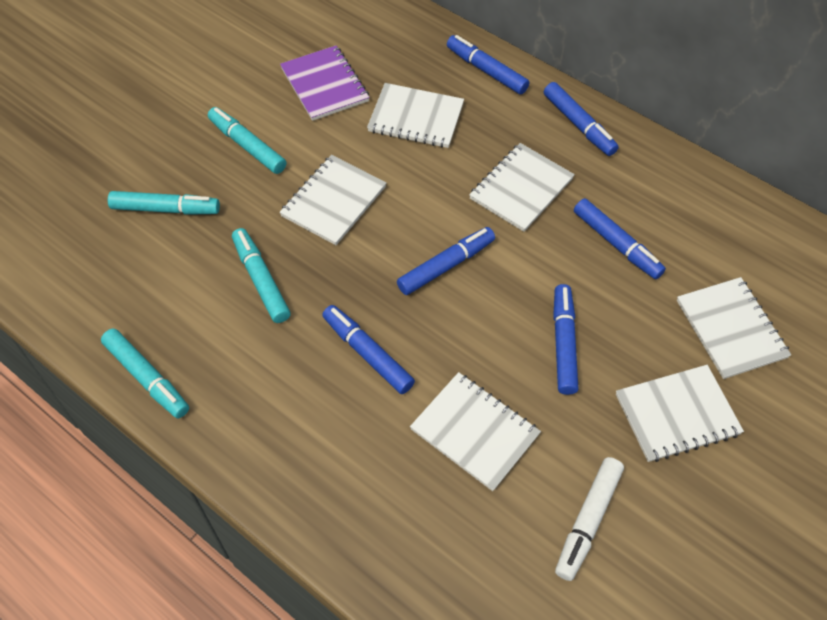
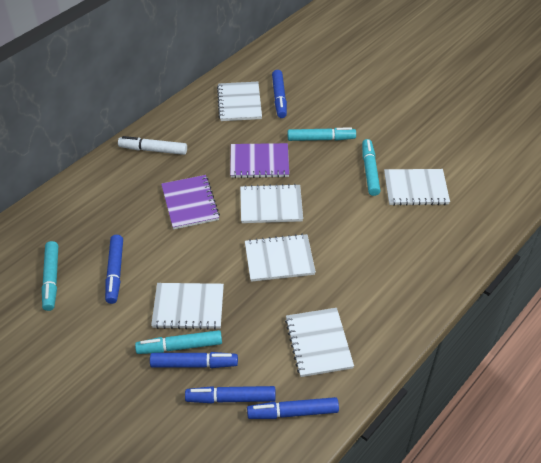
blue marker: 6 -> 5
purple notebook: 1 -> 2

